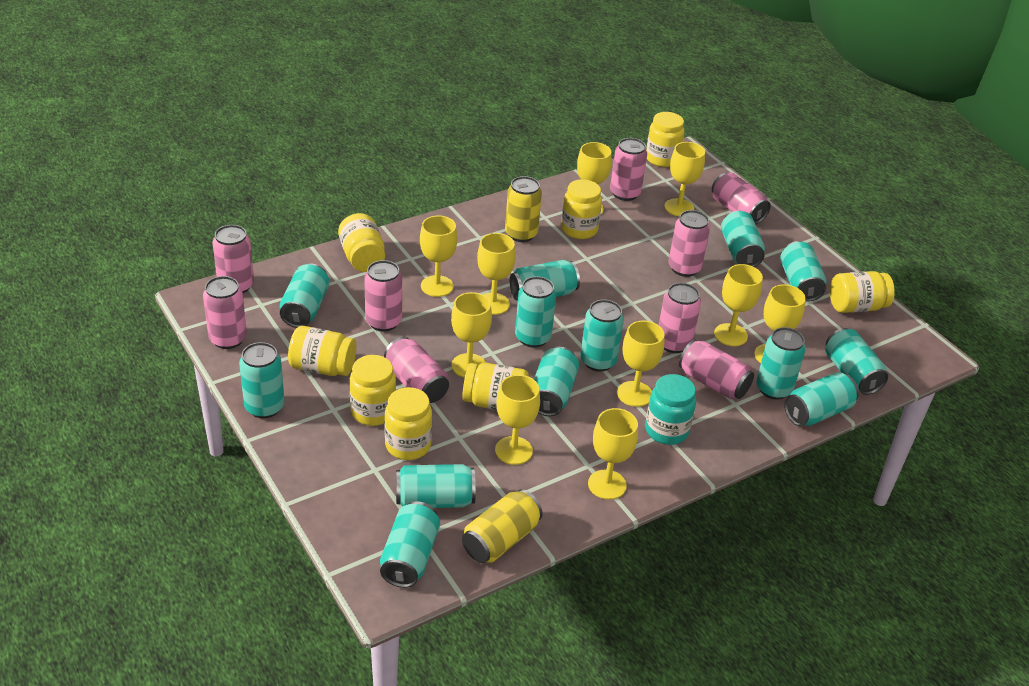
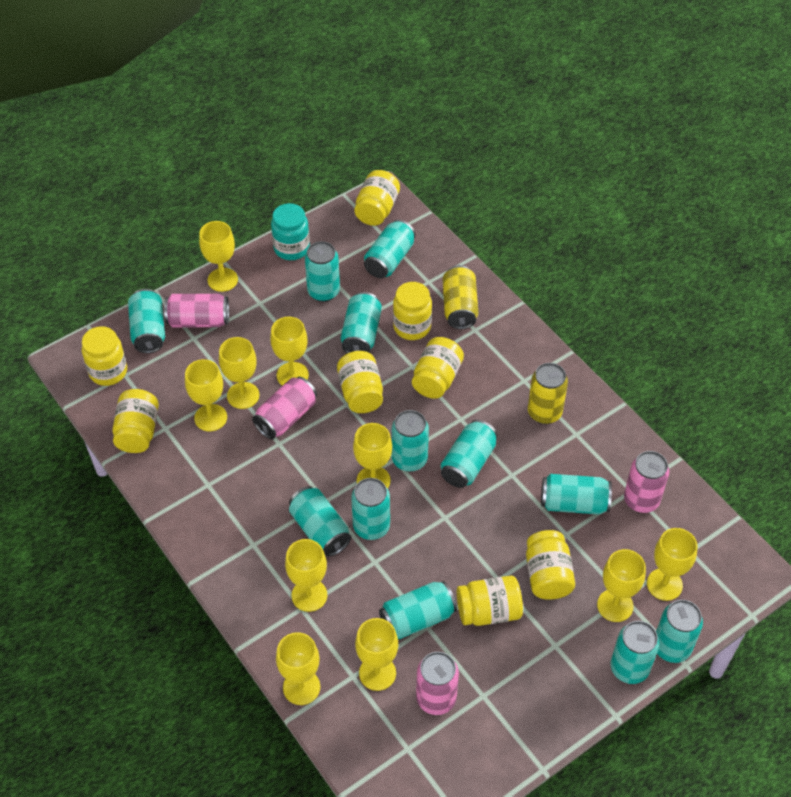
pink can: 9 -> 4
turquoise can: 13 -> 12

